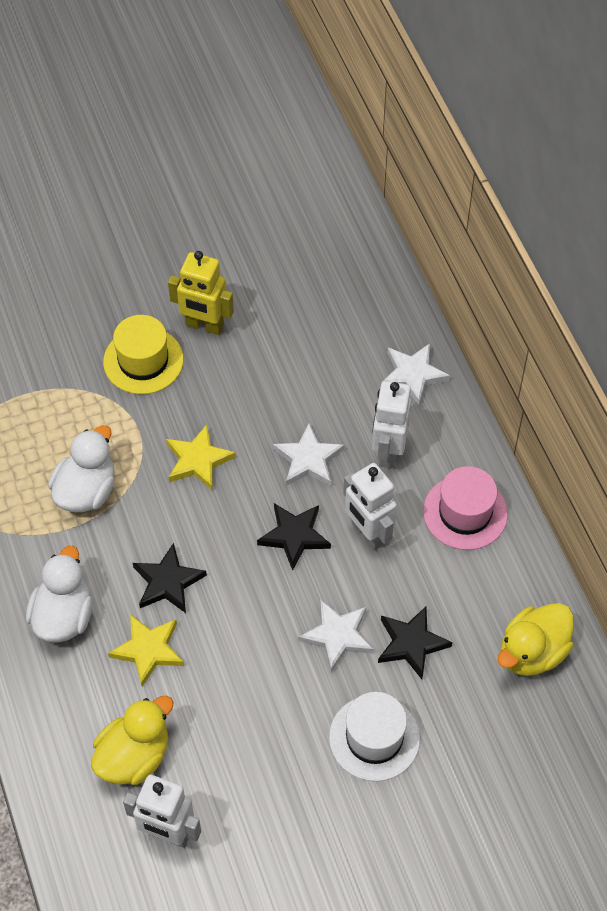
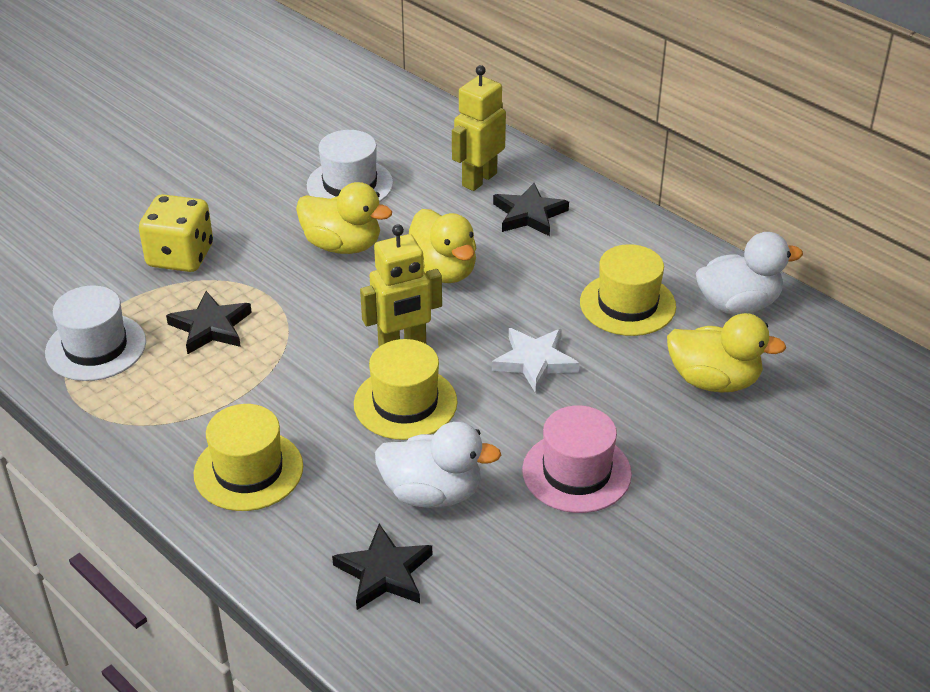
white hat: 1 -> 2
white robot: 3 -> 0
white star: 3 -> 1
yellow dice: 0 -> 1
yellow duck: 2 -> 3
yellow hat: 1 -> 3
yellow robot: 1 -> 2
yellow star: 2 -> 0

